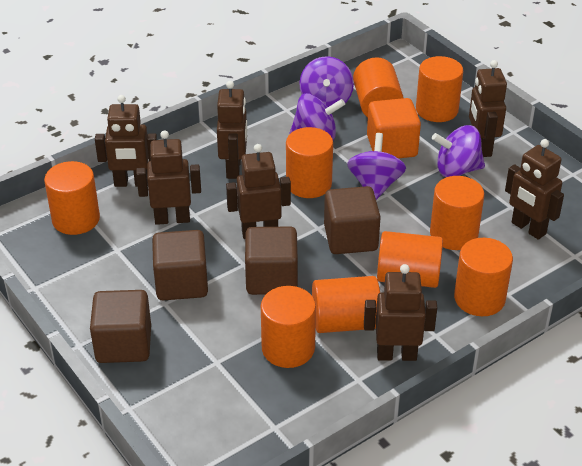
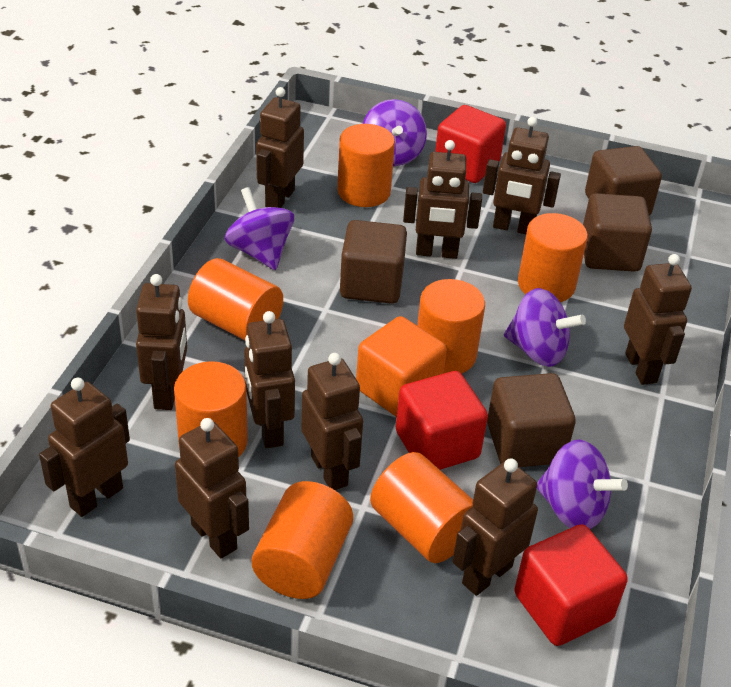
brown robot: 7 -> 10
orange cylinder: 9 -> 7
red cube: 0 -> 3

